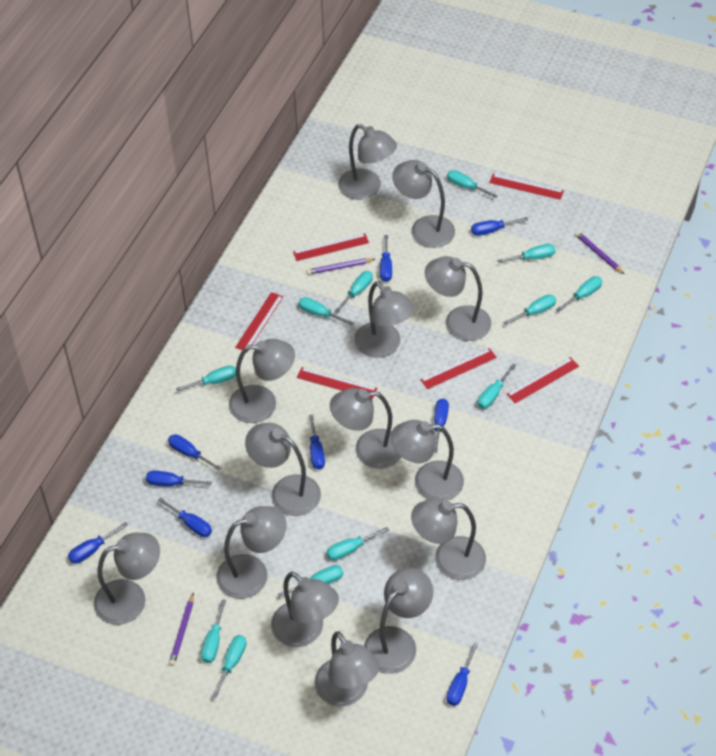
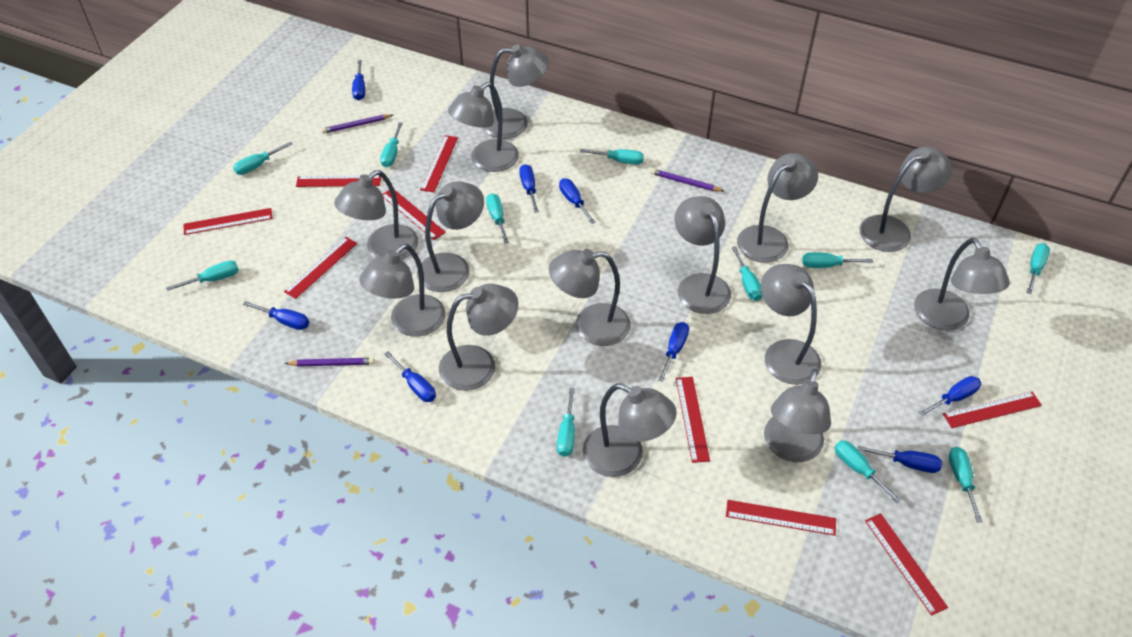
blue screwdriver: 9 -> 8
red ruler: 6 -> 9
turquoise screwdriver: 12 -> 11

